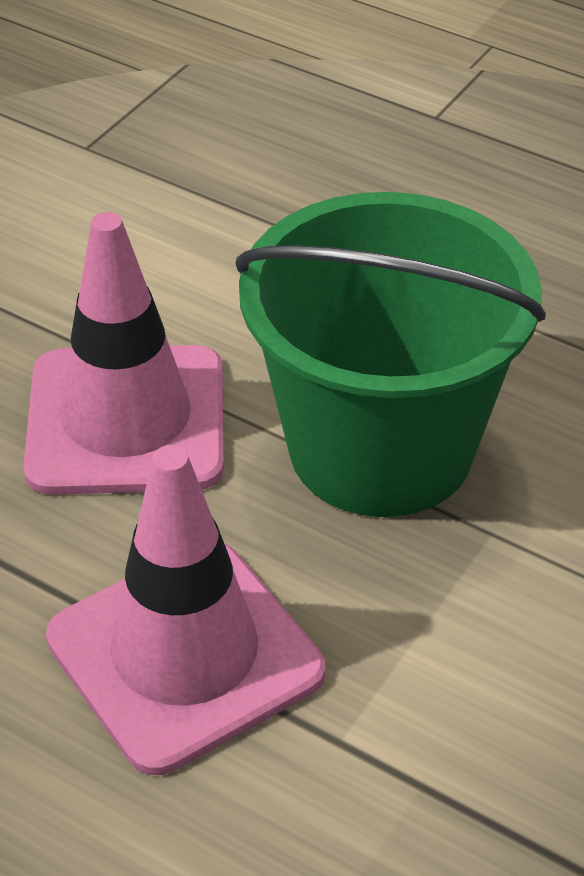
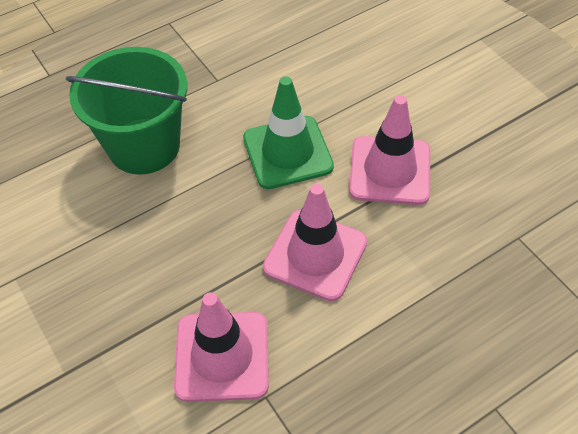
green traffic cone: 0 -> 1
pink traffic cone: 2 -> 3

